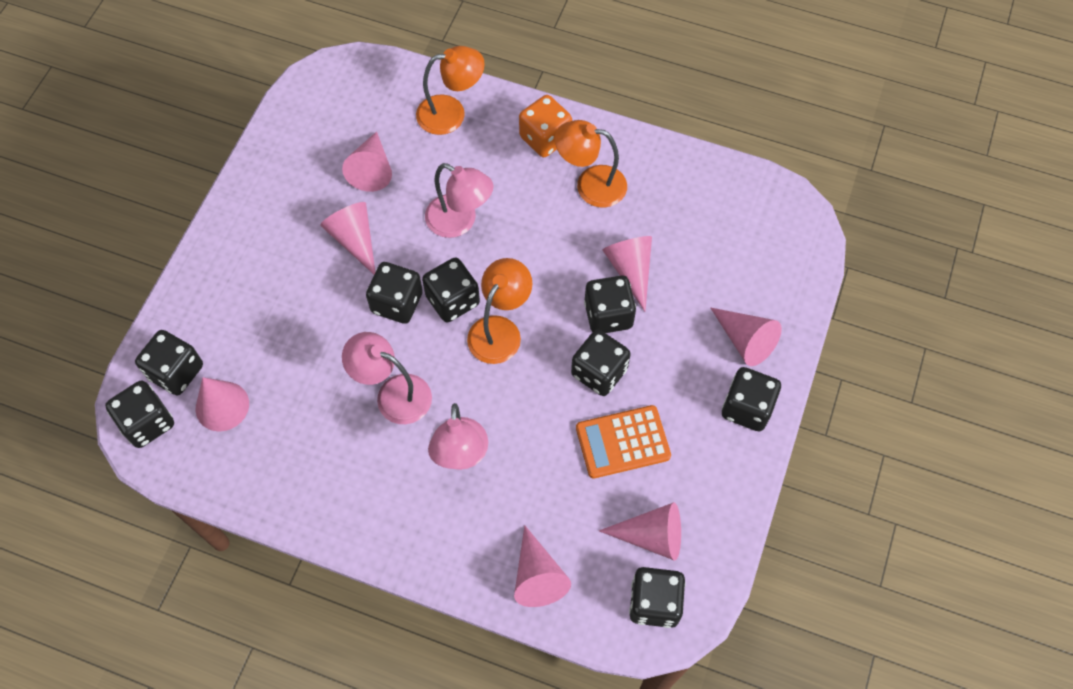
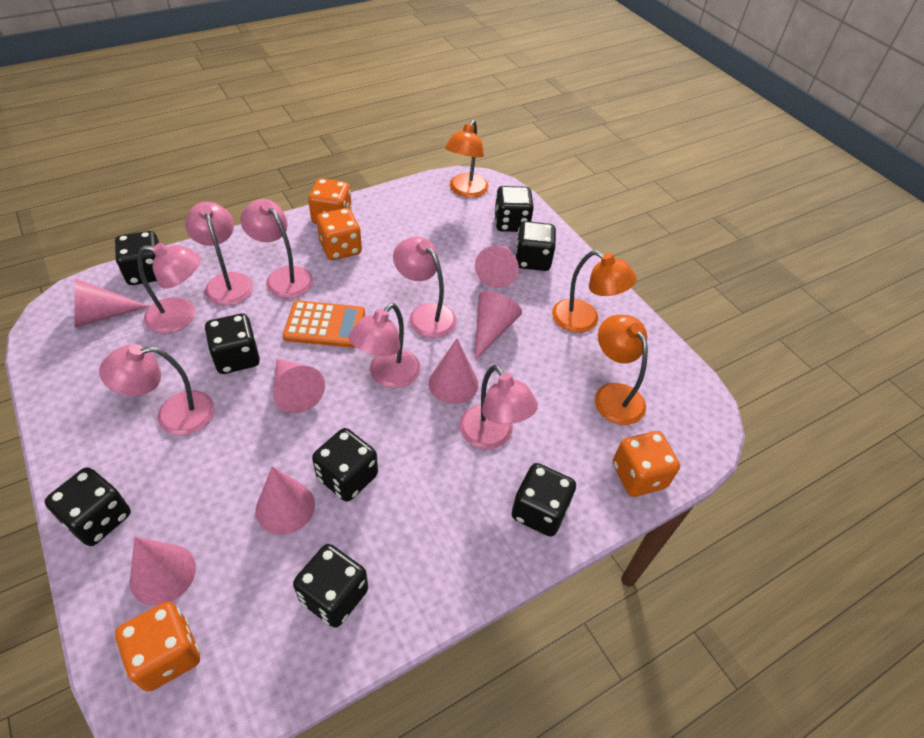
orange dice: 1 -> 4
pink lamp: 3 -> 7

